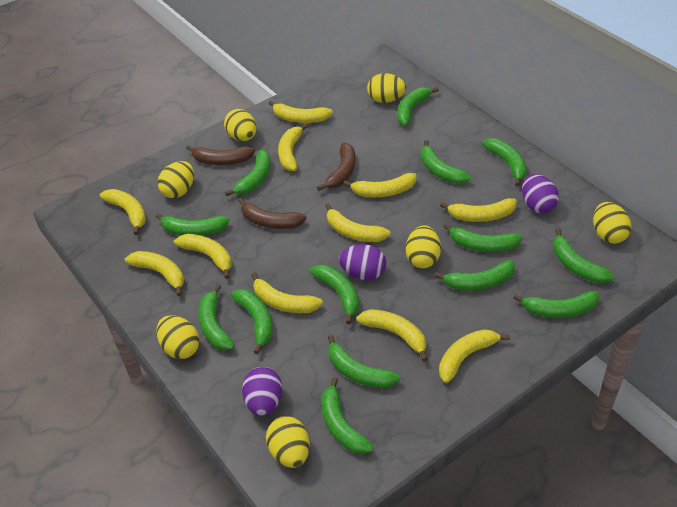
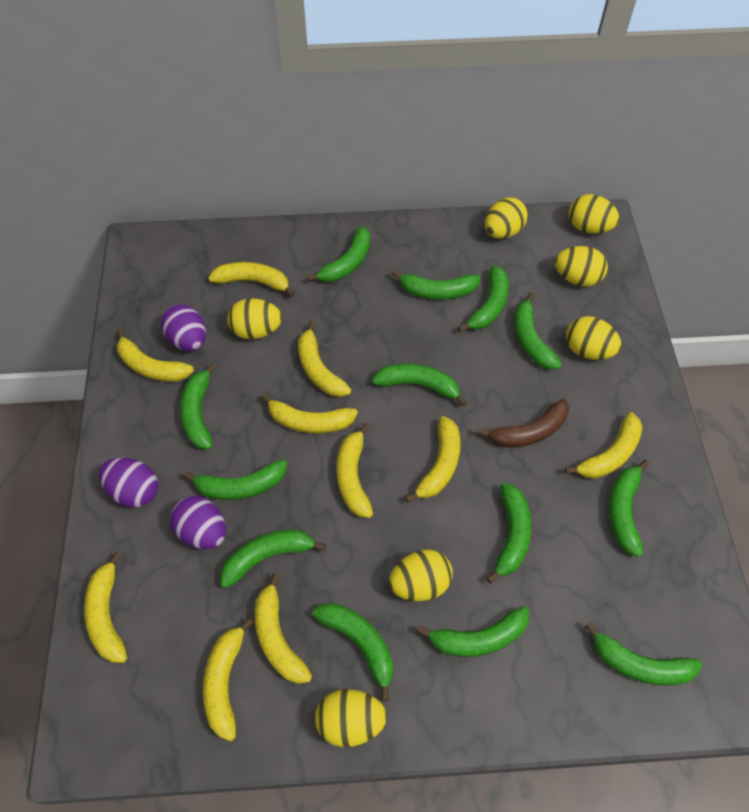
brown banana: 3 -> 1
green banana: 14 -> 13
yellow banana: 11 -> 10

